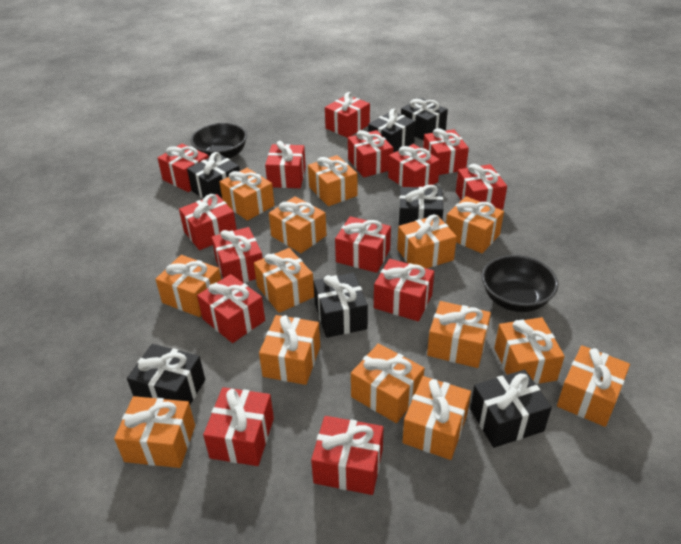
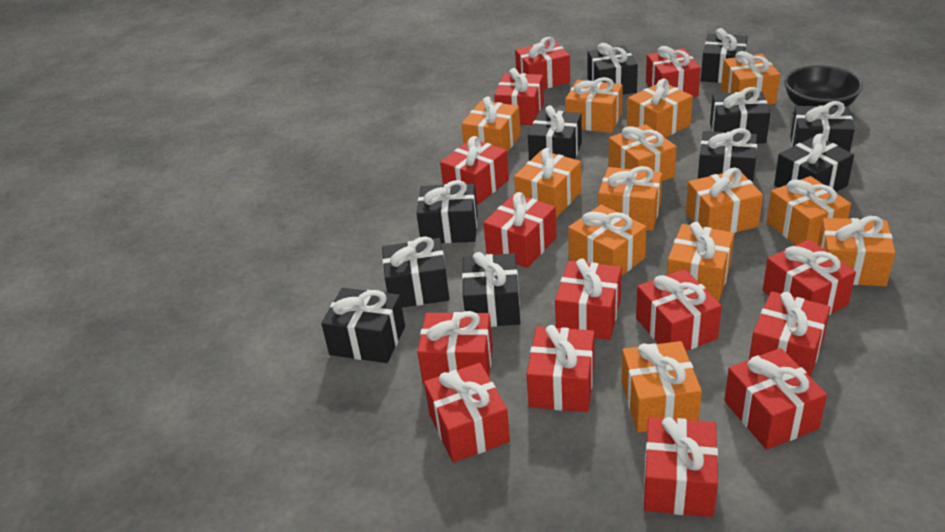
black bowl: 2 -> 1
black gift: 7 -> 11
orange gift: 14 -> 13

